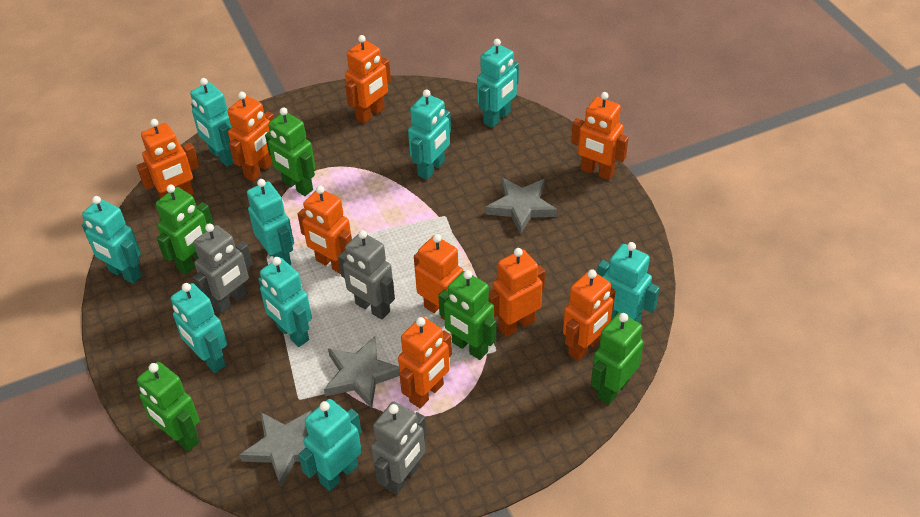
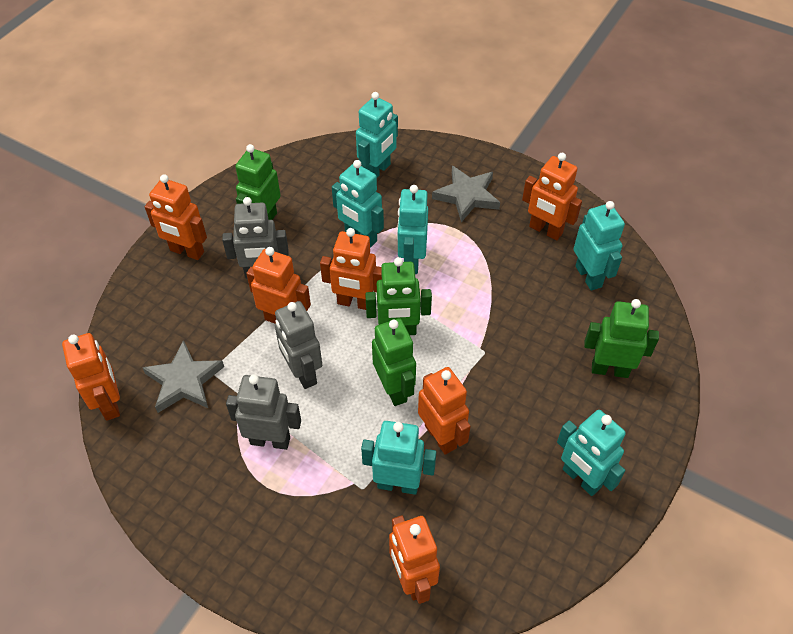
green robot: 5 -> 4
grey star: 3 -> 2
orange robot: 9 -> 7
turquoise robot: 9 -> 6

